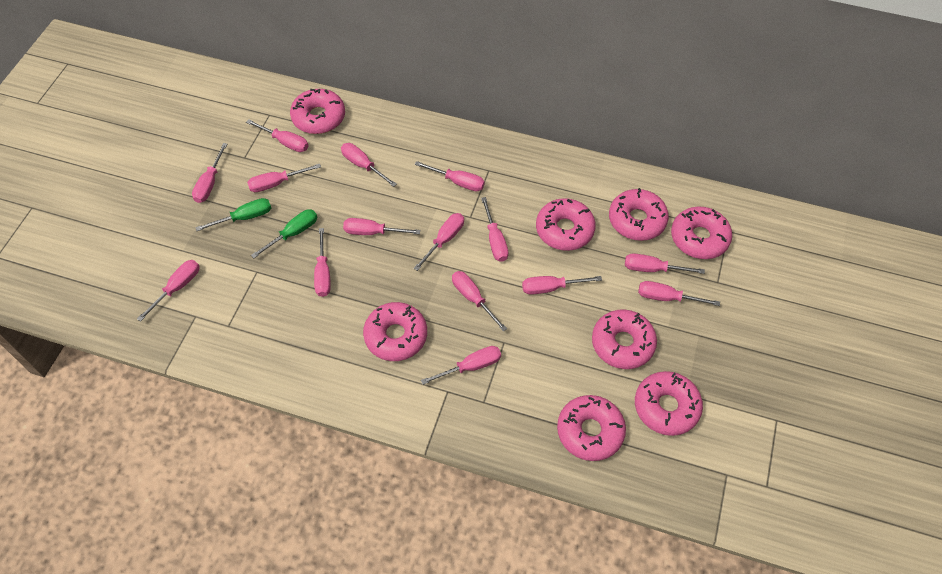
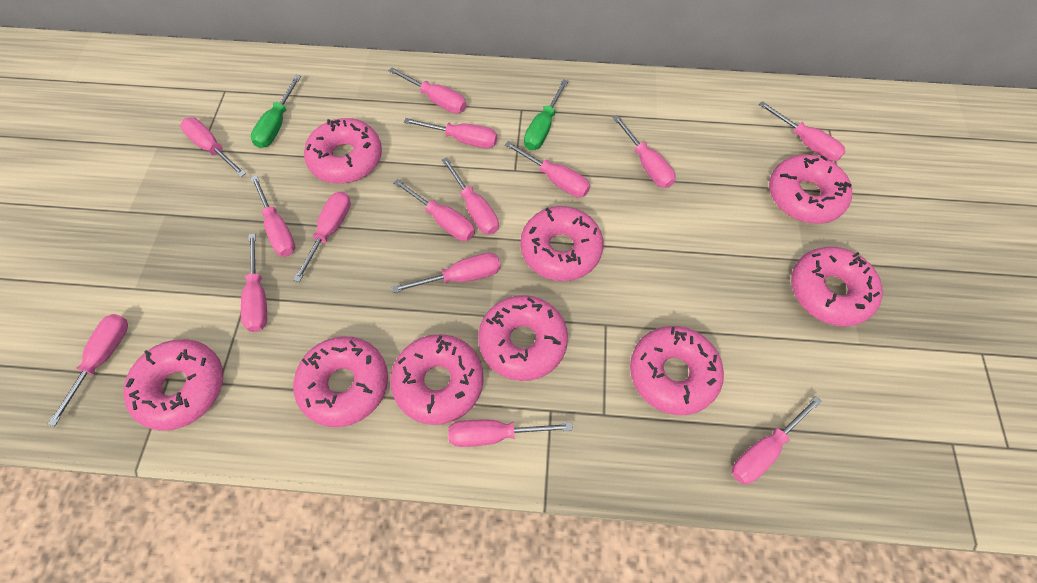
pink donut: 8 -> 9

